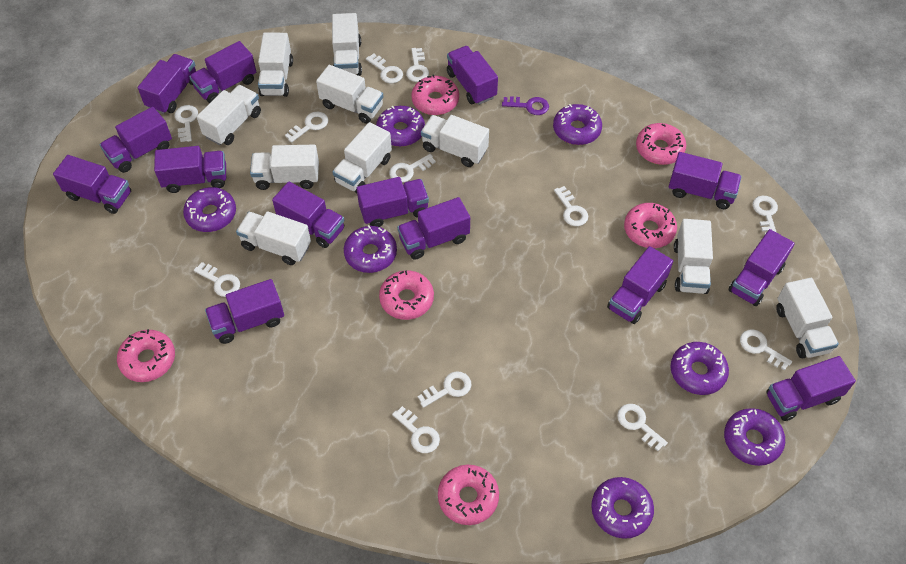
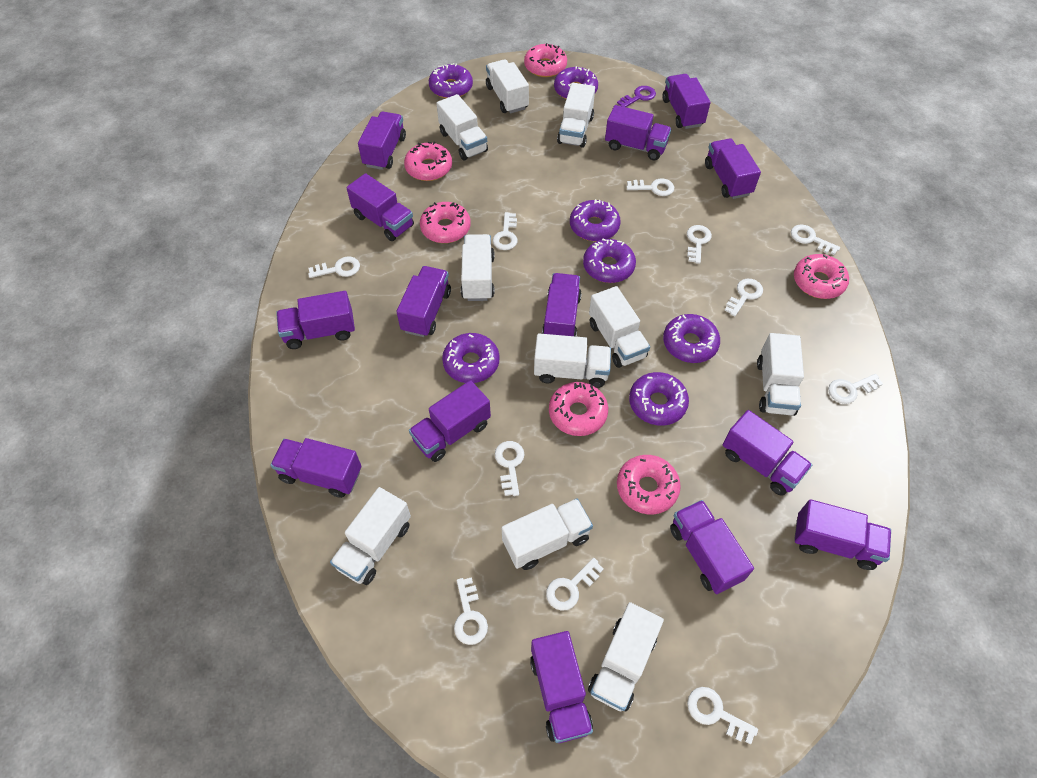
white key: 12 -> 11

